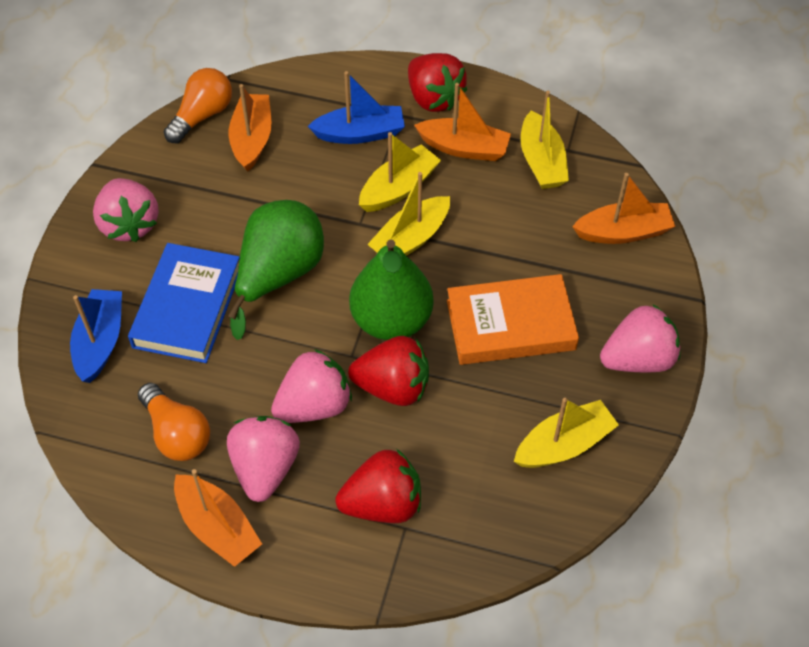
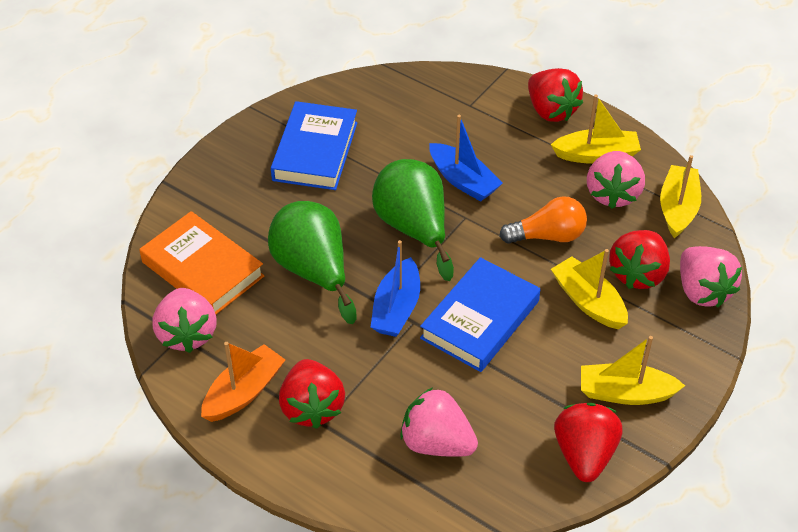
blue book: 1 -> 2
orange boat: 4 -> 1
orange light bulb: 2 -> 1
red strawberry: 3 -> 4

